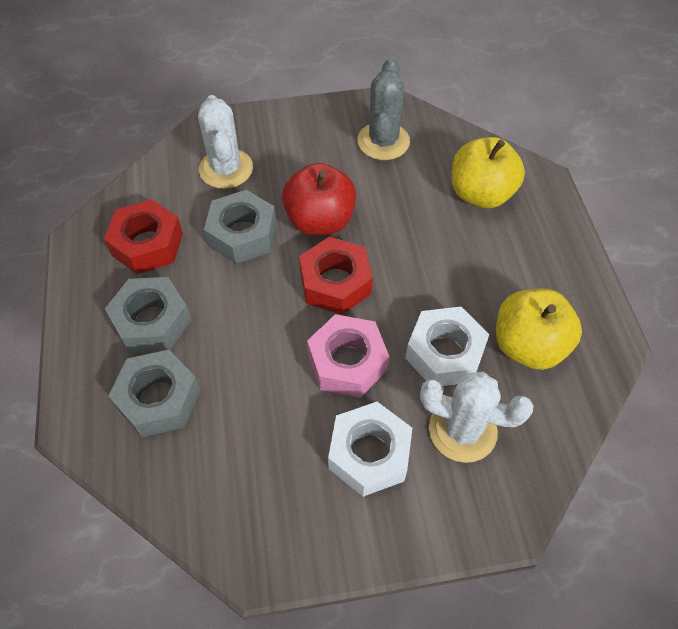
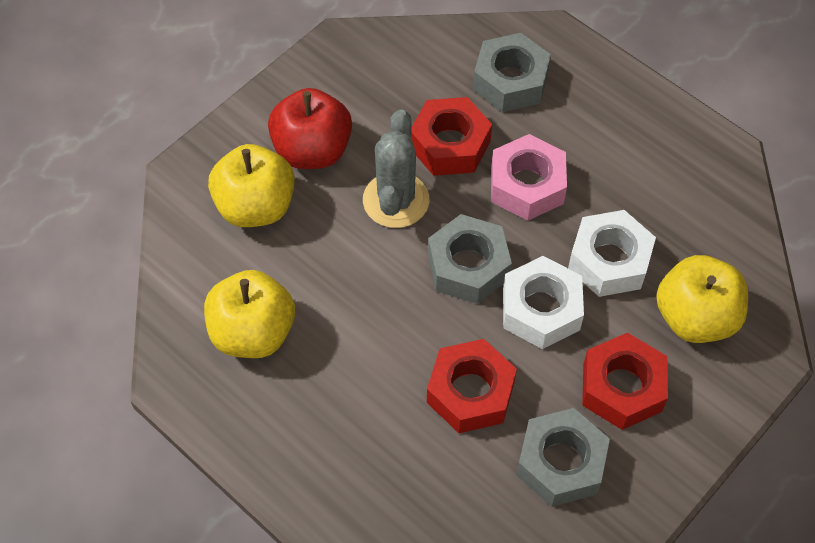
red nut: 2 -> 3
white cactus: 2 -> 0
yellow apple: 2 -> 3

